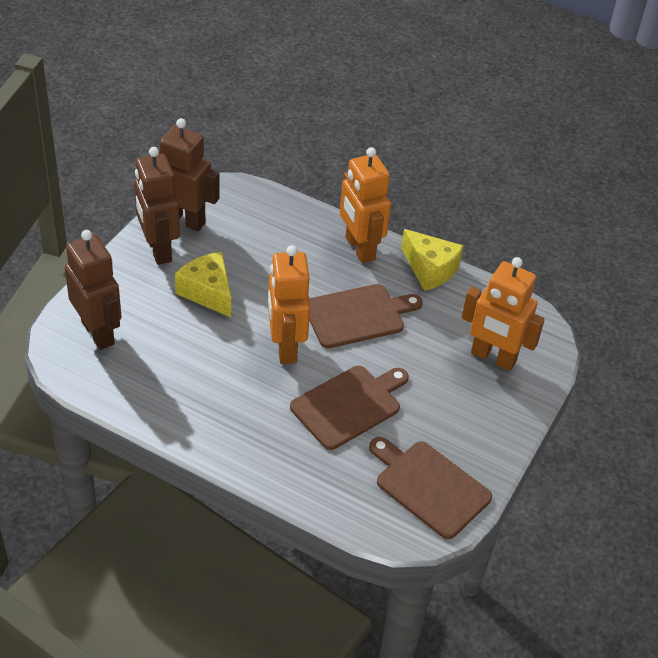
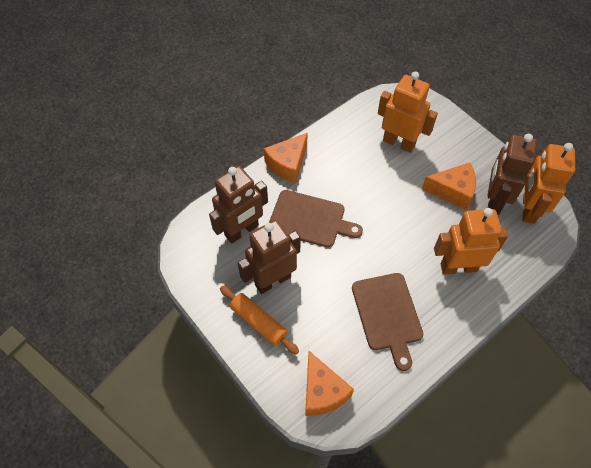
brown cutting board: 3 -> 2
orange cheese: 0 -> 3
orange rolling pin: 0 -> 1
yellow cheese: 2 -> 0

